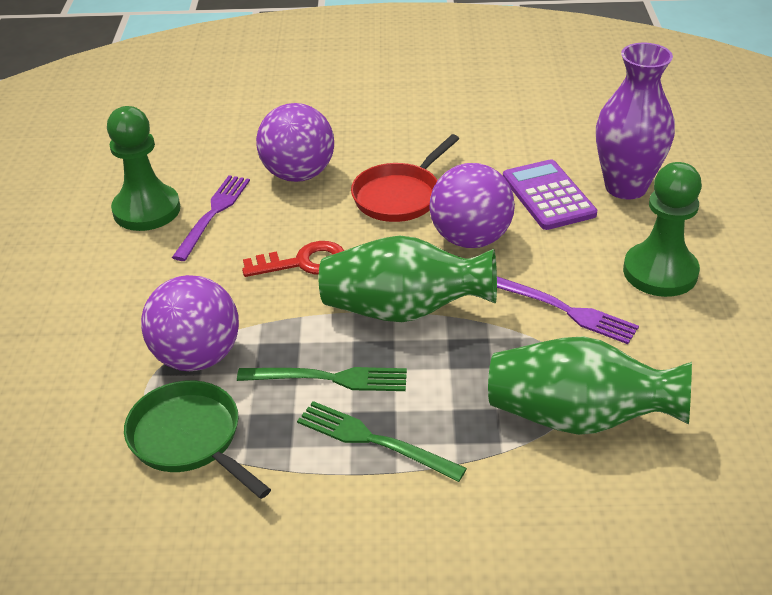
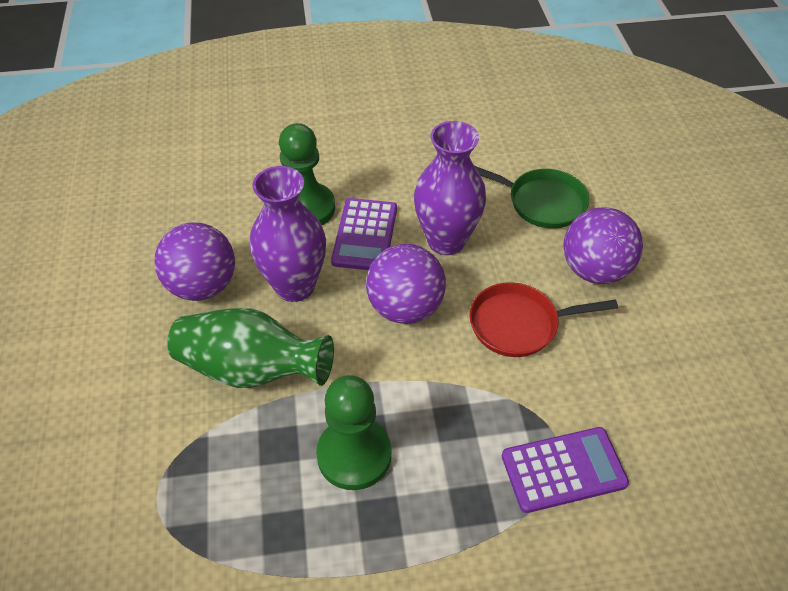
green fork: 2 -> 0
green vase: 2 -> 1
purple calculator: 1 -> 2
purple fork: 2 -> 0
purple vase: 1 -> 2
red key: 1 -> 0

